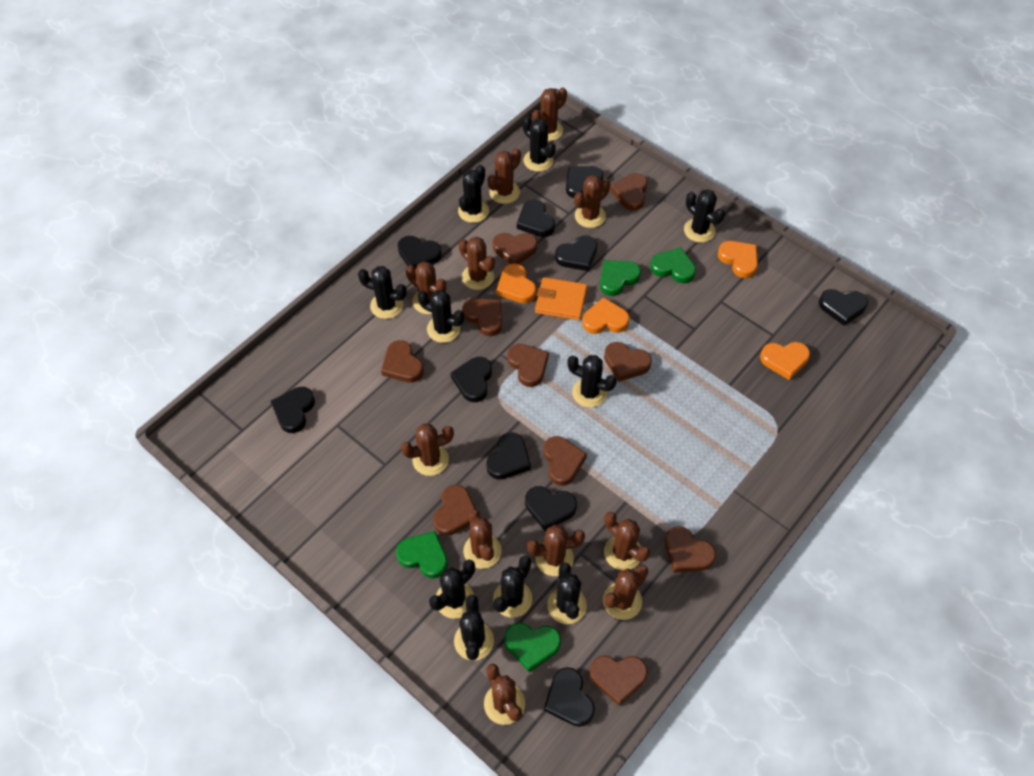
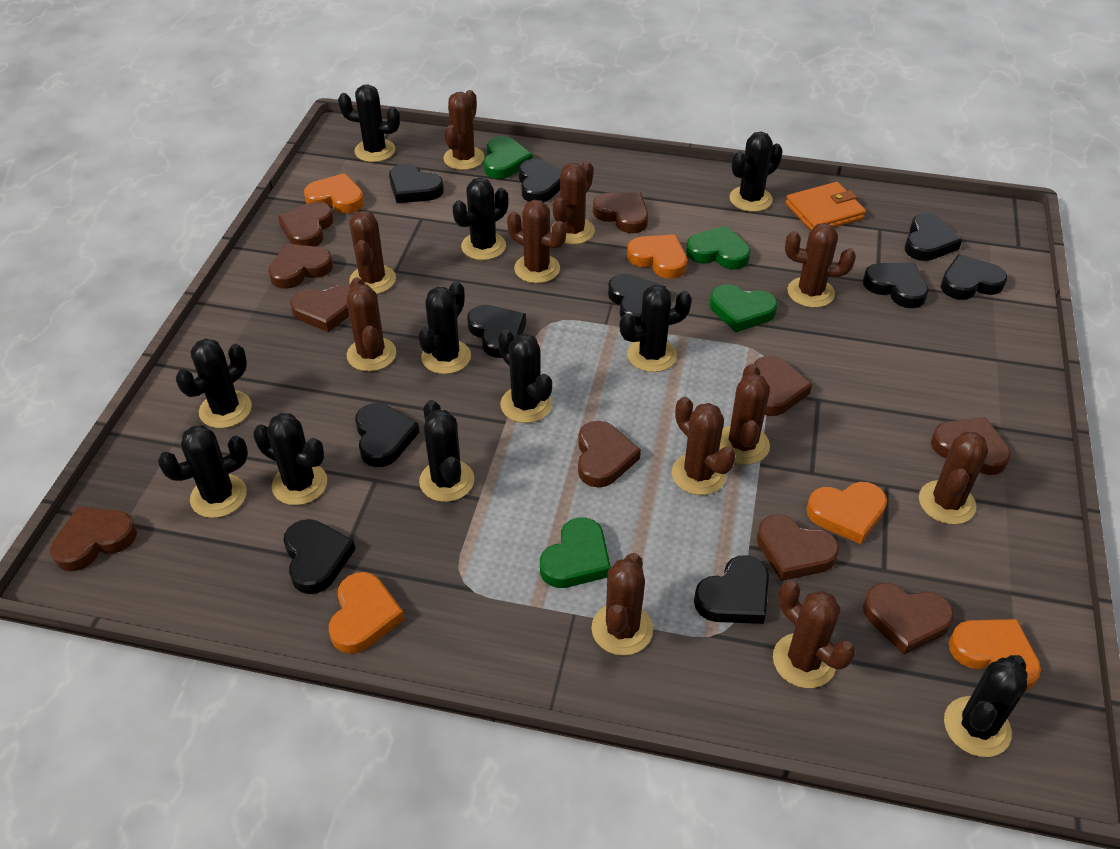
black cactus: 10 -> 11
orange heart: 4 -> 5

